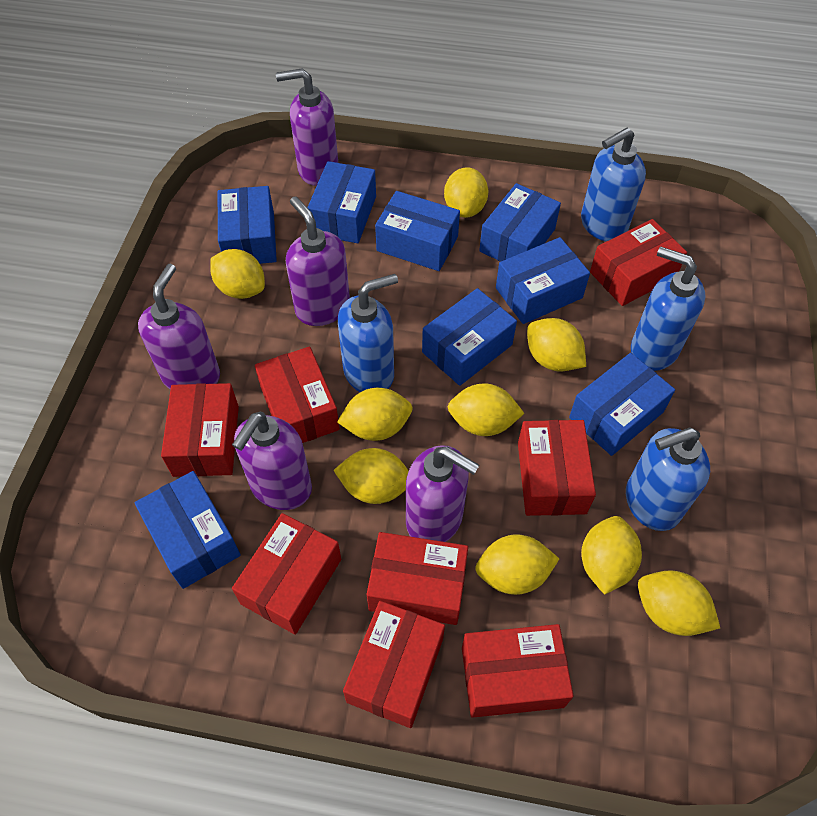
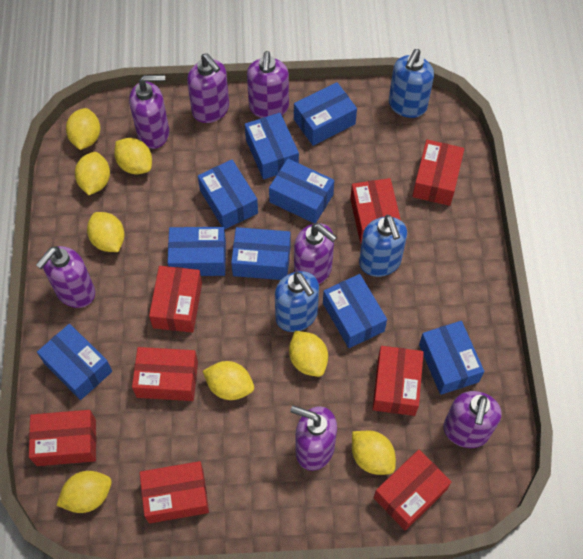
blue box: 8 -> 9
blue soap dispenser: 4 -> 3
purple soap dispenser: 5 -> 7
yellow lemon: 9 -> 8

